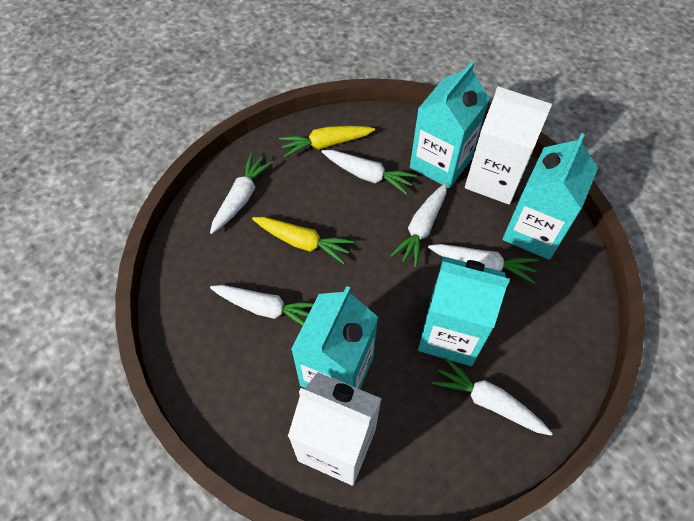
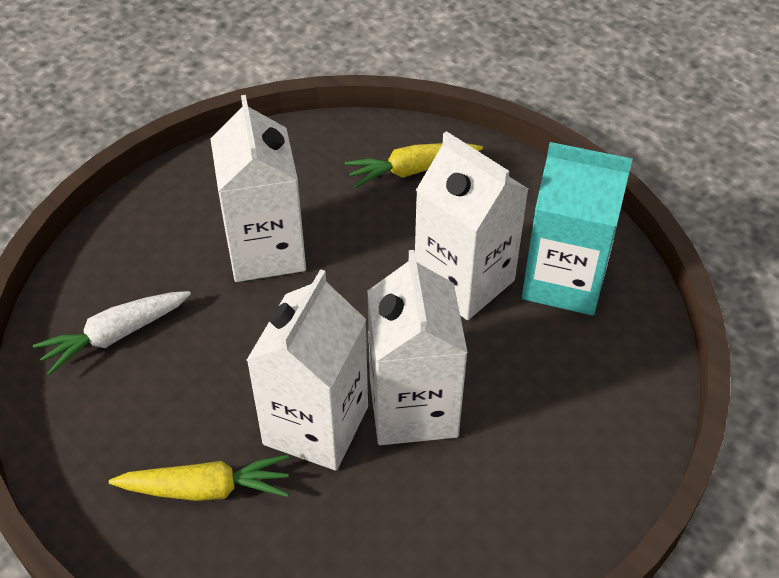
turquoise carton: 4 -> 1
white carrot: 6 -> 1
white carton: 2 -> 4

